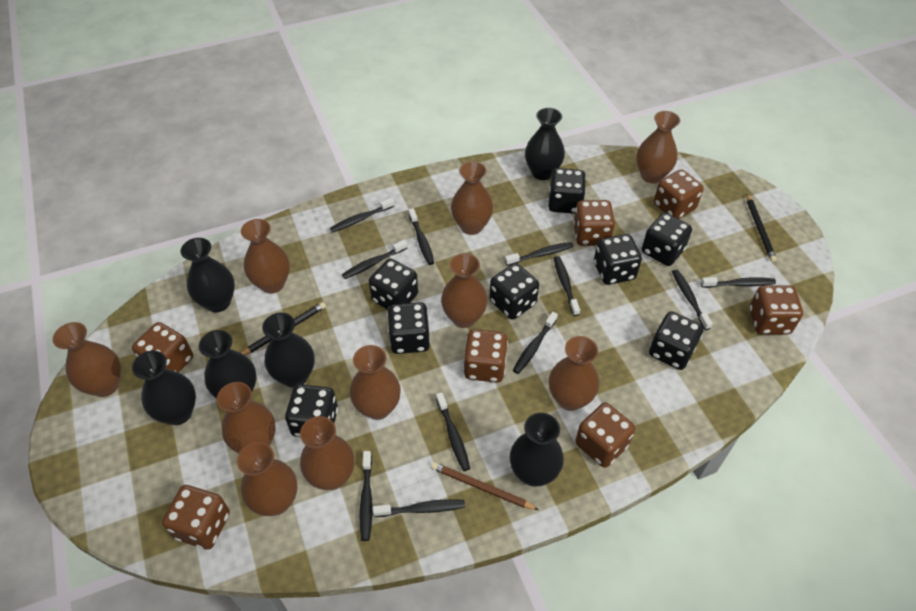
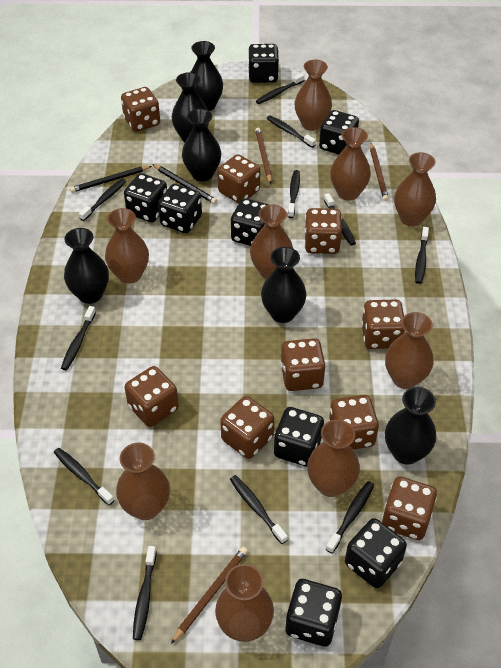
brown dice: 7 -> 9
brown pencil: 1 -> 3
brown vase: 10 -> 9

